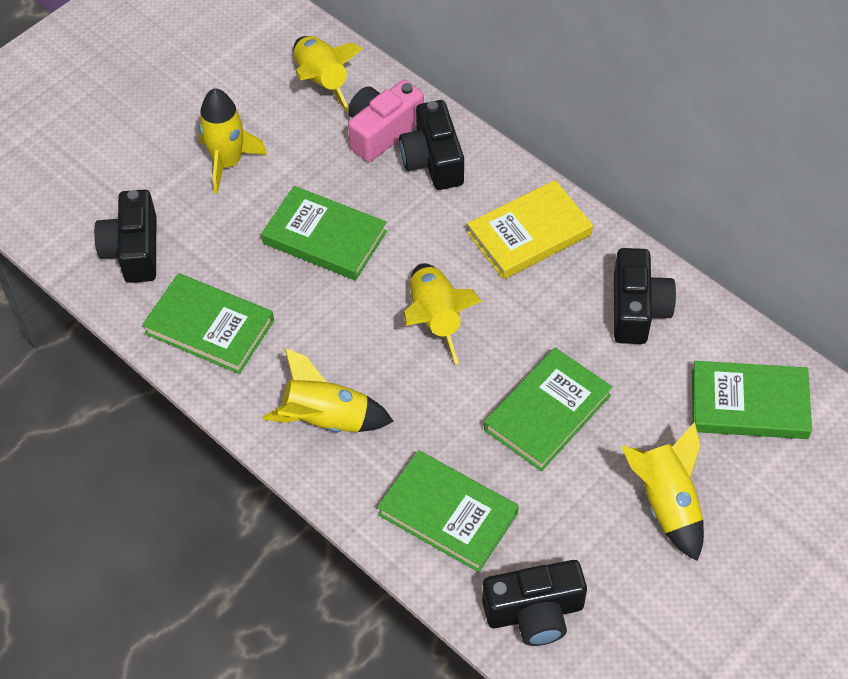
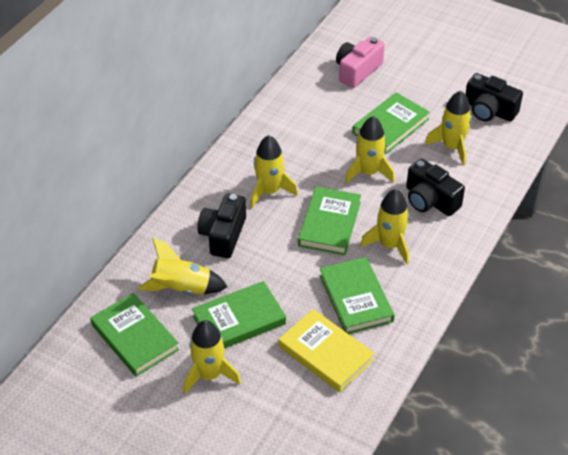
black camera: 4 -> 3
yellow rocket: 5 -> 6

